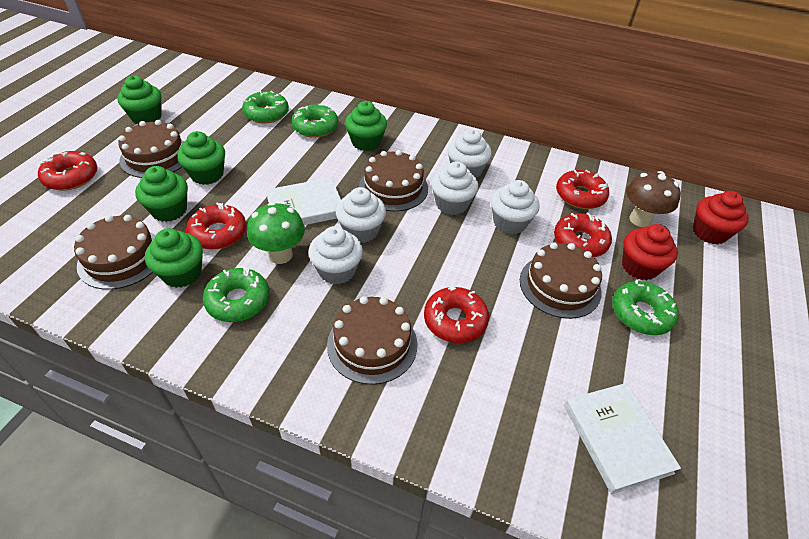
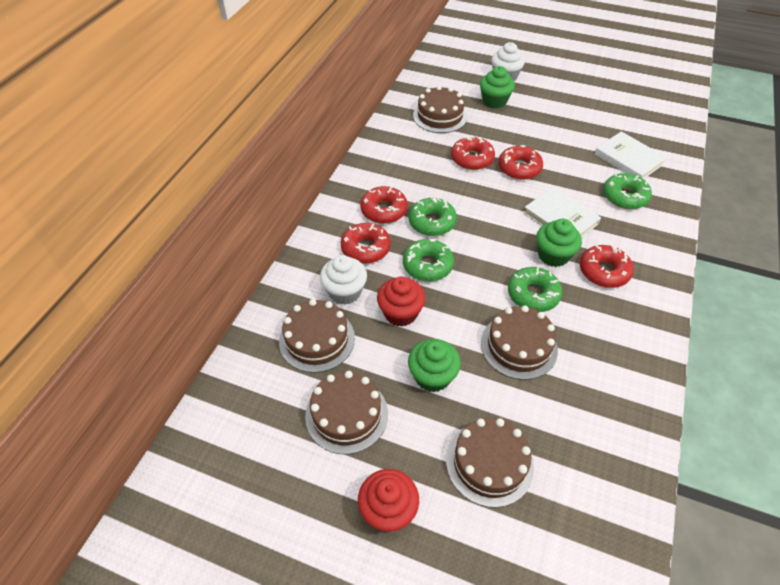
brown mushroom: 1 -> 0
green cupcake: 5 -> 3
green mushroom: 1 -> 0
white cupcake: 5 -> 2

